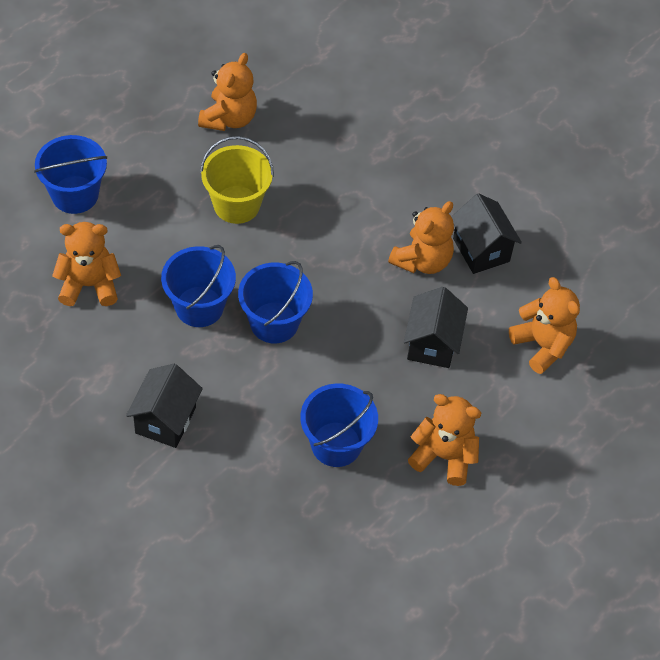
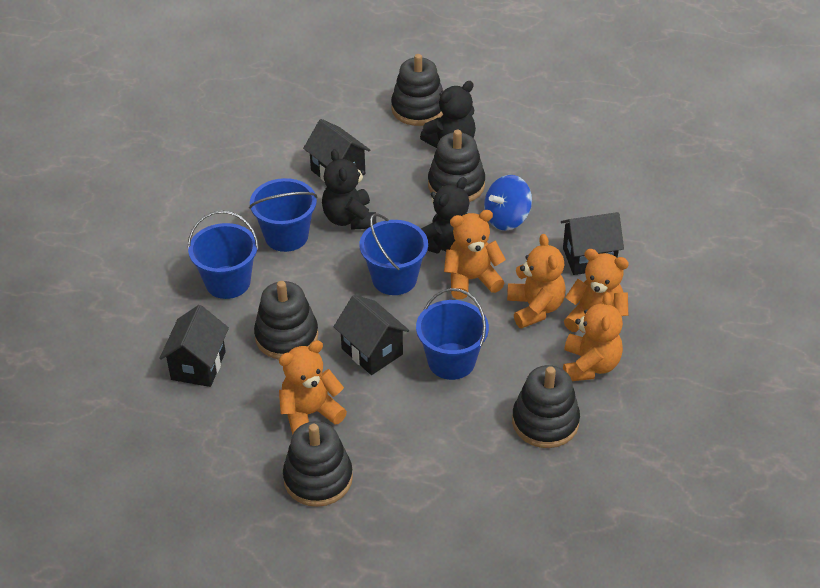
black house: 3 -> 4
black stacking toy: 0 -> 5
black teddy bear: 0 -> 3
blue spinning top: 0 -> 1
yellow bucket: 1 -> 0

